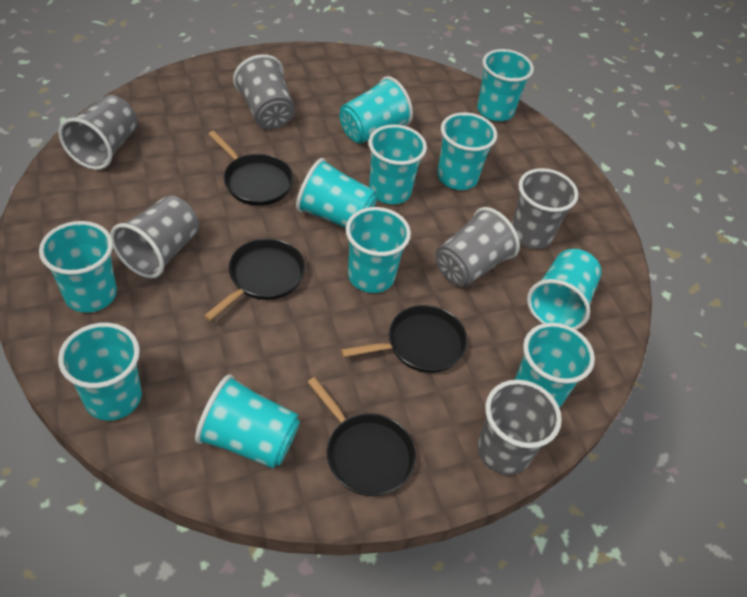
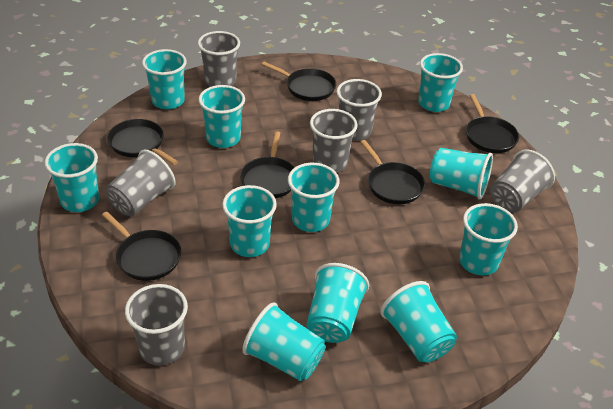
black pan: 4 -> 6

